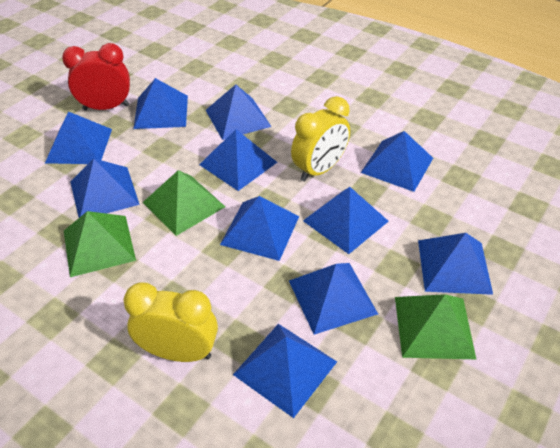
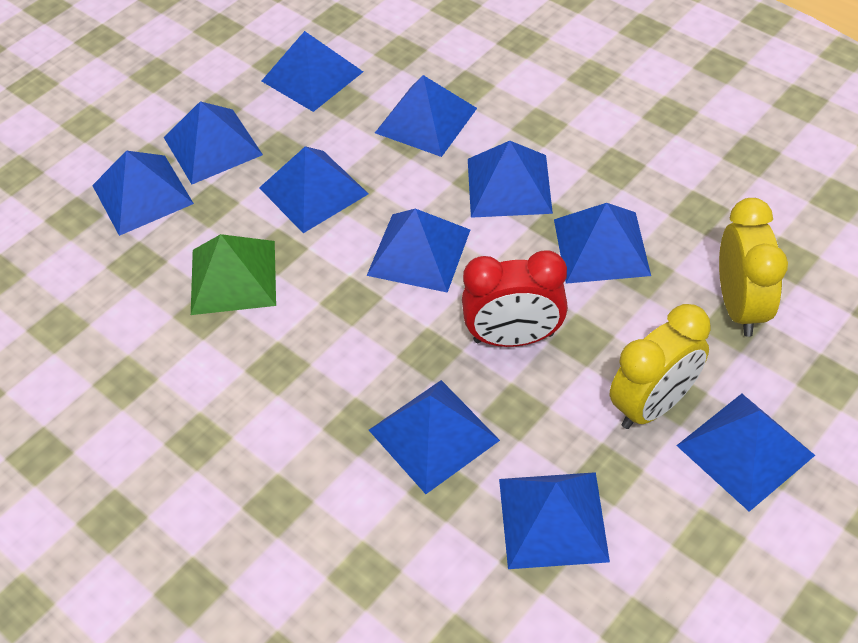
green pyramid: 3 -> 1

